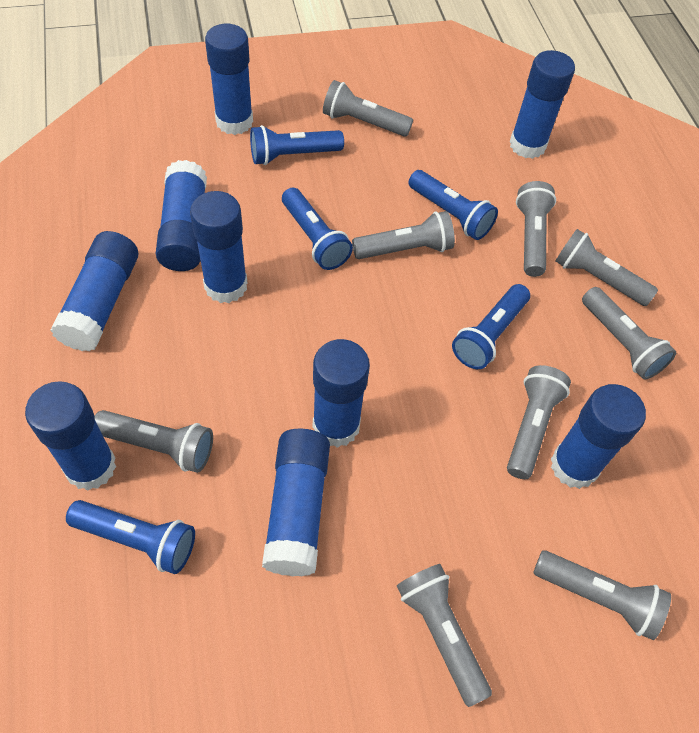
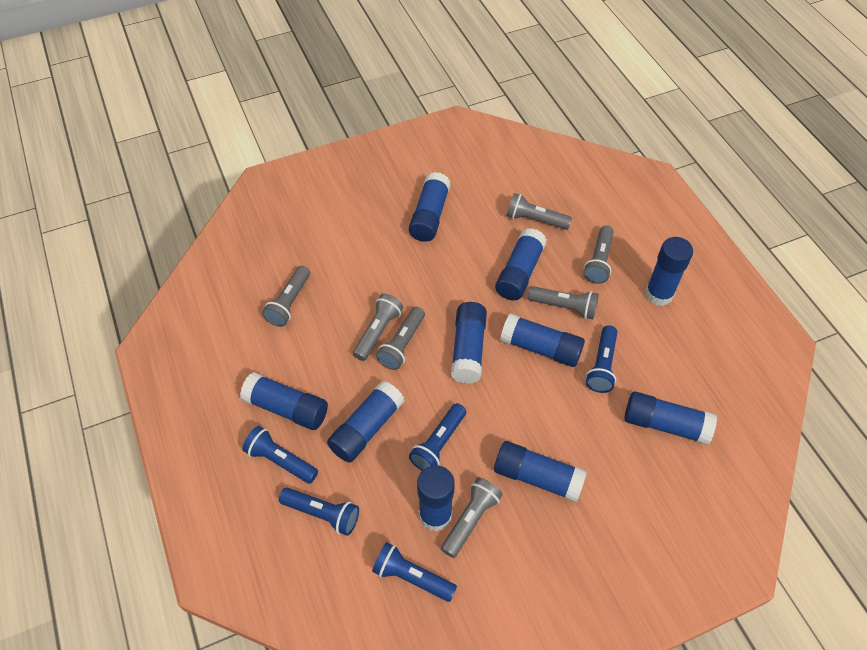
blue glue stick: 9 -> 10
grey flashlight: 9 -> 7

